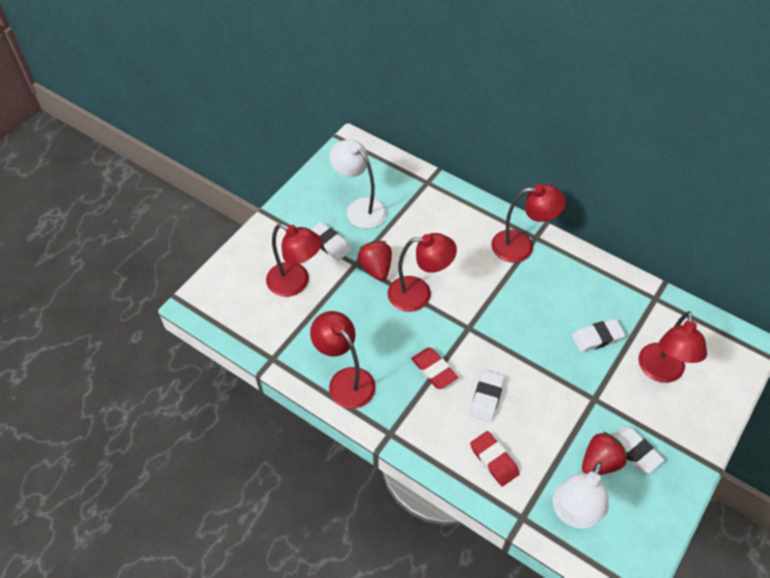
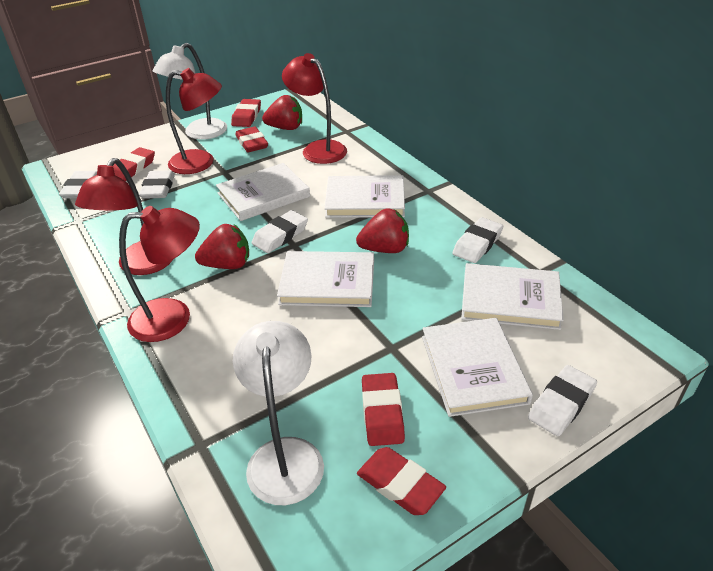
red eraser: 2 -> 5
red lamp: 5 -> 4
red strawberry: 2 -> 3
white book: 0 -> 5
white eraser: 4 -> 5

